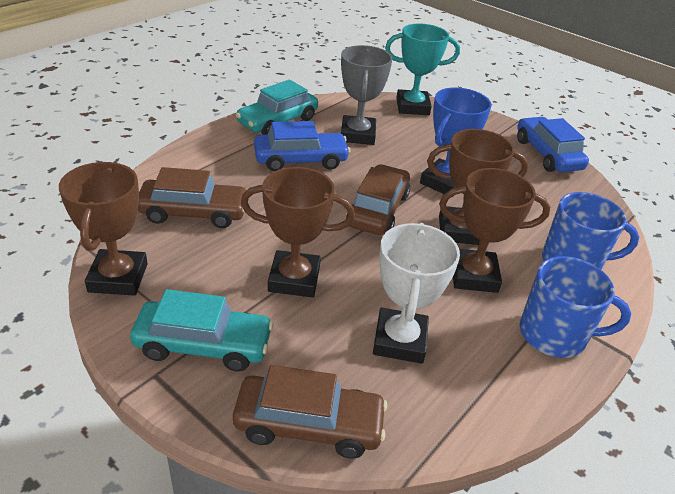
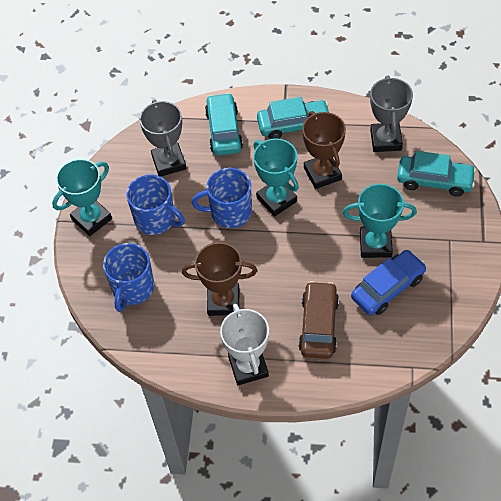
blue car: 2 -> 1
blue mug: 2 -> 3
blue trophy: 1 -> 0
brown car: 3 -> 1
brown trophy: 4 -> 2
grey trophy: 1 -> 2
turquoise car: 2 -> 3
turquoise trophy: 1 -> 3

